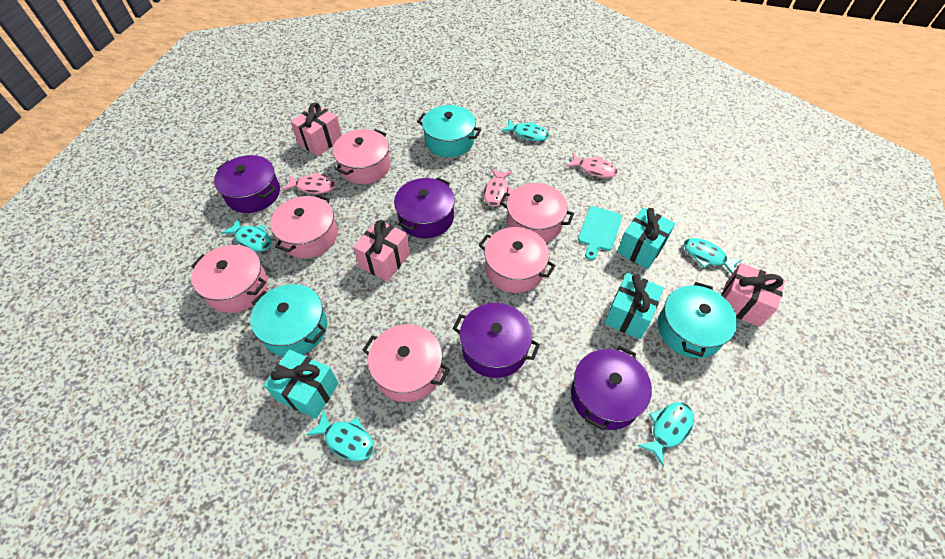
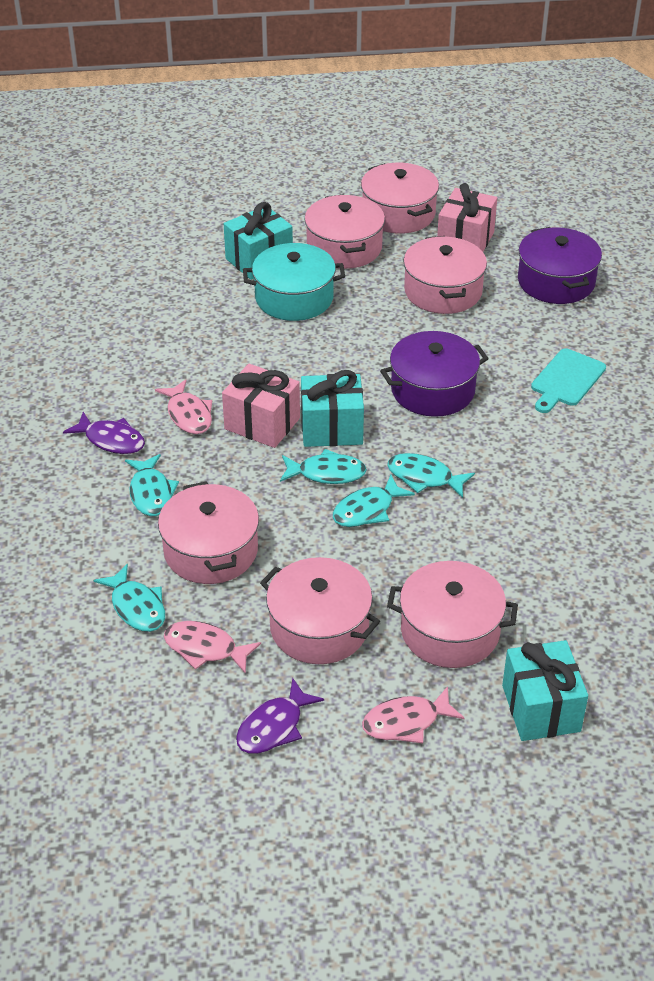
pink gift: 3 -> 2
purple fish: 0 -> 2
purple pot: 4 -> 2
turquoise pot: 3 -> 1

